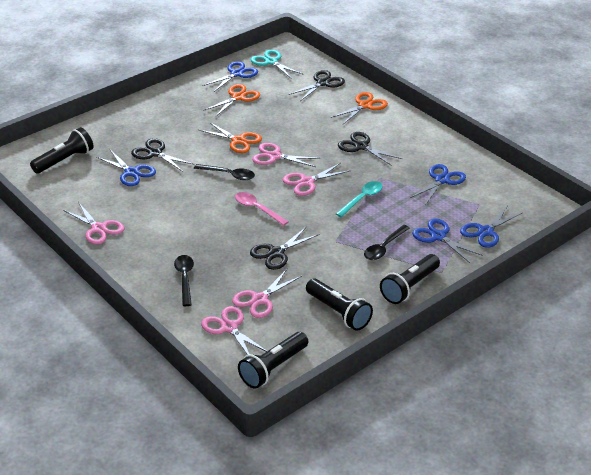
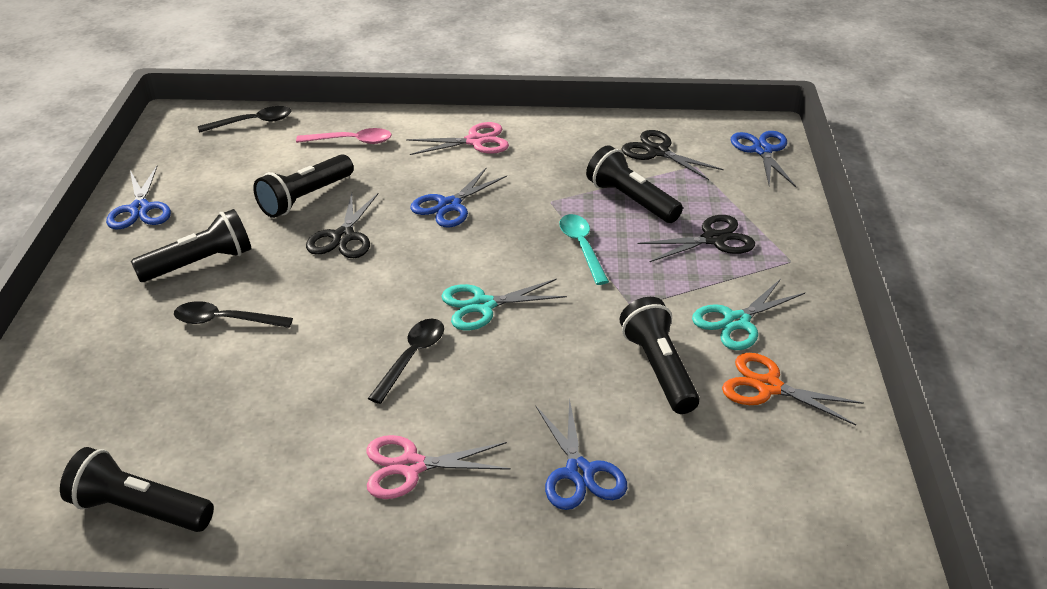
black flashlight: 4 -> 5
black scissors: 4 -> 3
blue scissors: 5 -> 4
orange scissors: 3 -> 1
pink scissors: 5 -> 2
turquoise scissors: 1 -> 2

